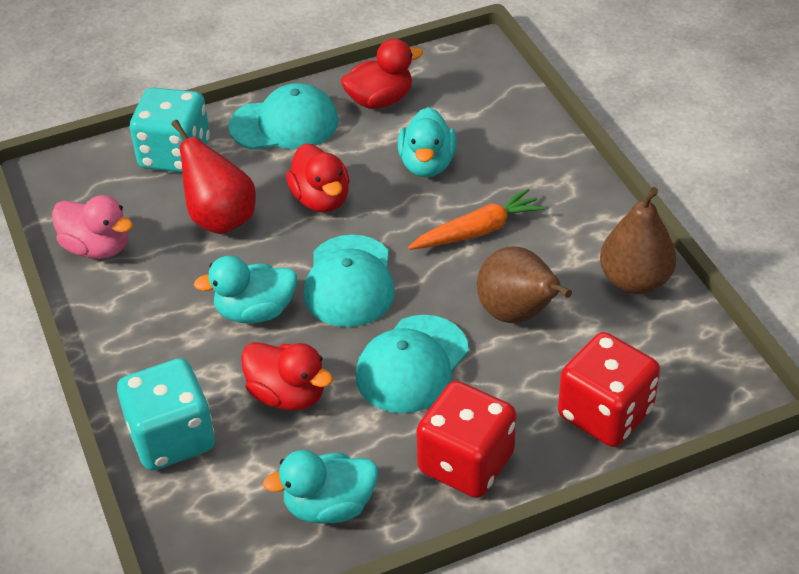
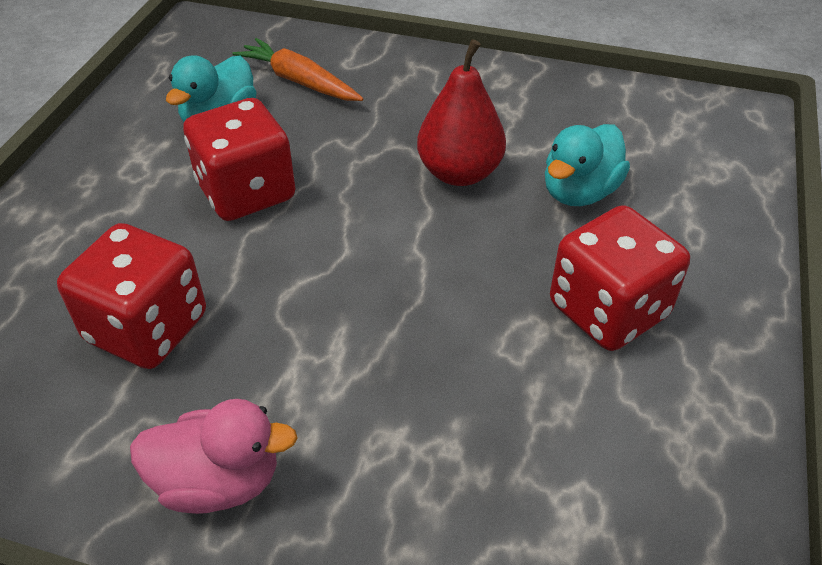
brown pear: 2 -> 0
red dice: 2 -> 3
red duck: 3 -> 0
turquoise cap: 3 -> 0
turquoise dice: 2 -> 0
turquoise duck: 3 -> 2

